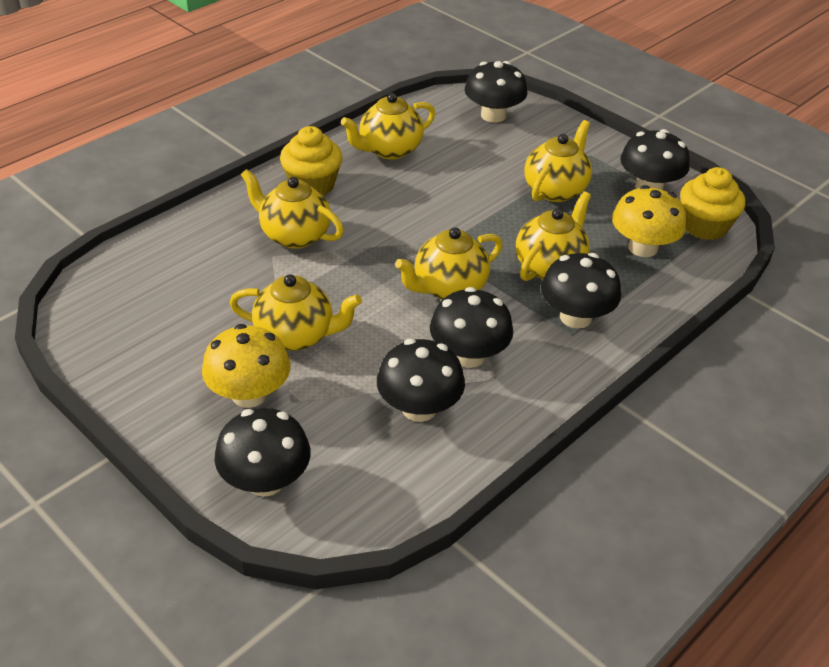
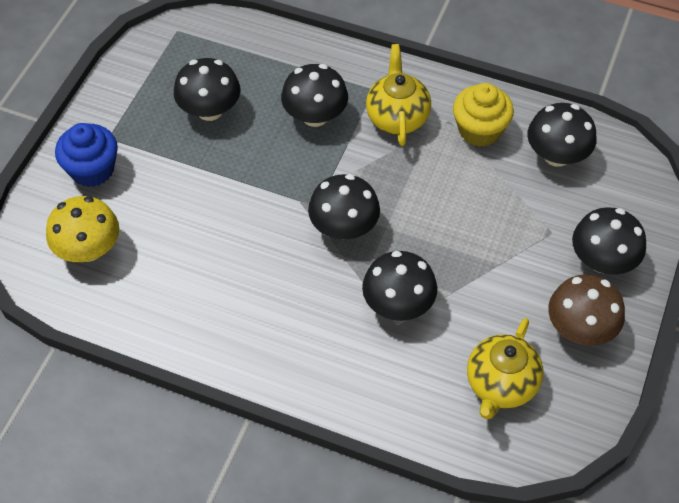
blue cupcake: 0 -> 1
brown mushroom: 0 -> 1
yellow cupcake: 2 -> 1
yellow mushroom: 2 -> 1
yellow teapot: 6 -> 2

